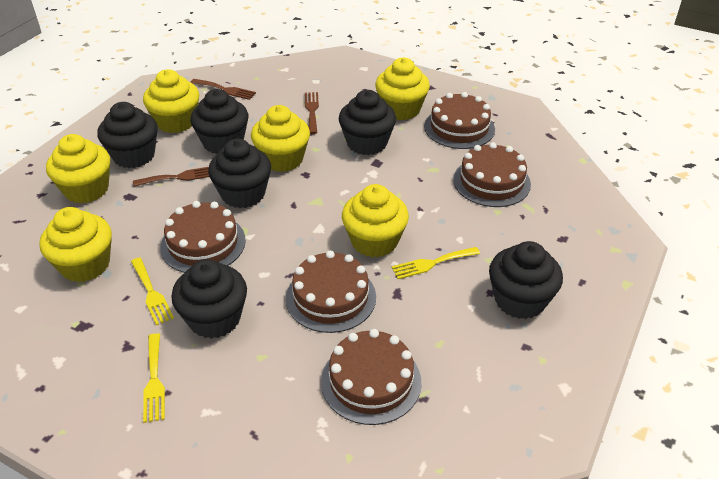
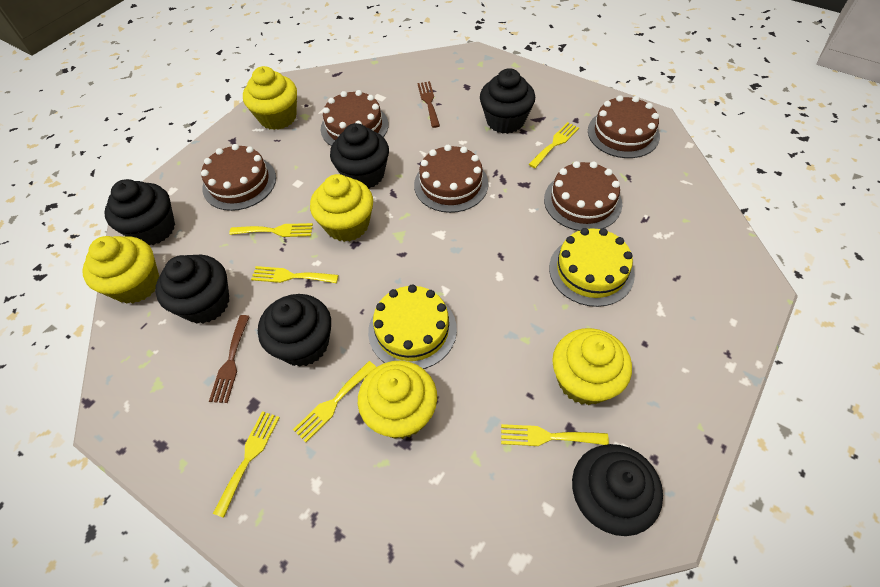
brown fork: 3 -> 2
yellow cake: 0 -> 2
yellow cupcake: 6 -> 5
yellow fork: 3 -> 6

